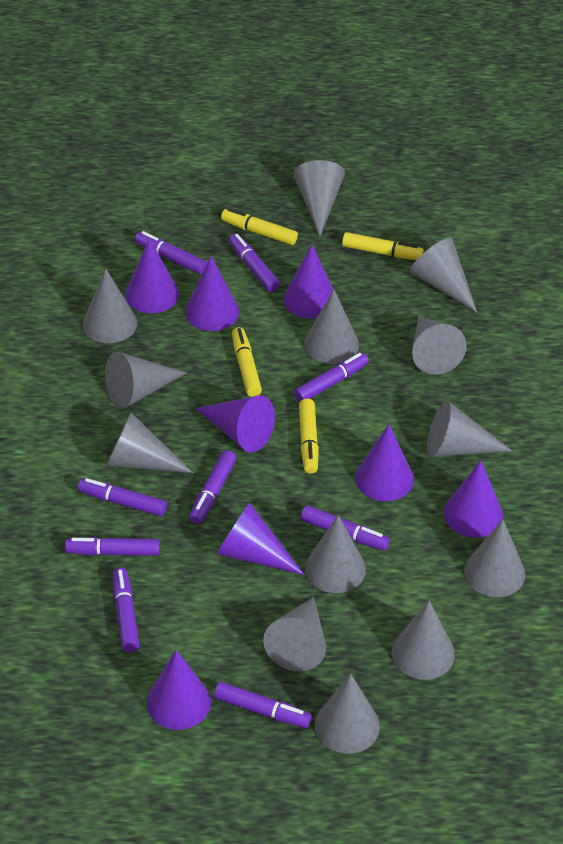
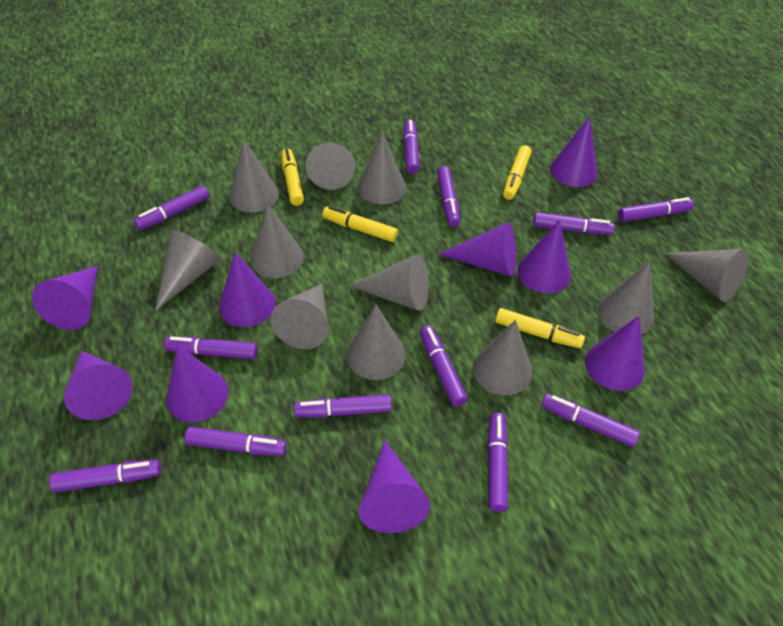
grey cone: 13 -> 11
purple cone: 8 -> 9
purple marker: 9 -> 12

